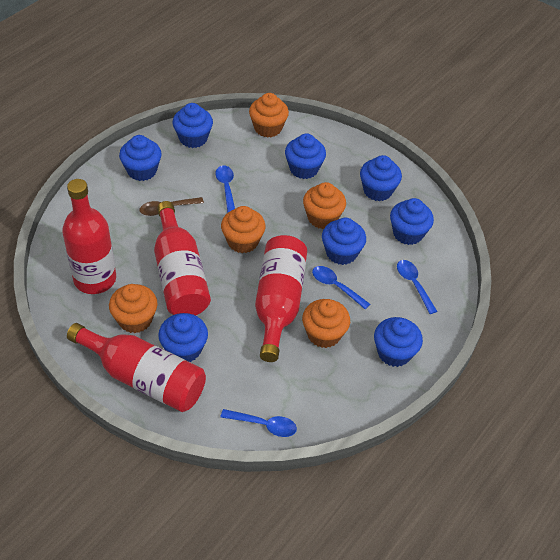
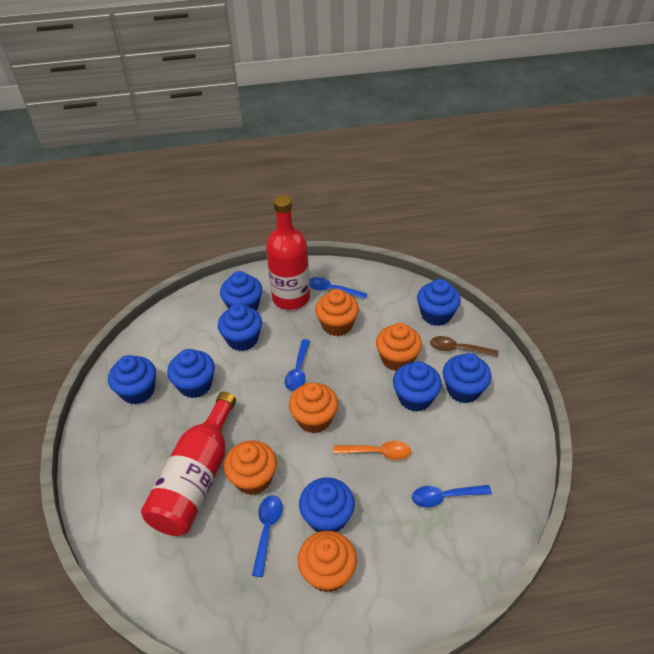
orange spoon: 0 -> 1
red bottle: 4 -> 2

